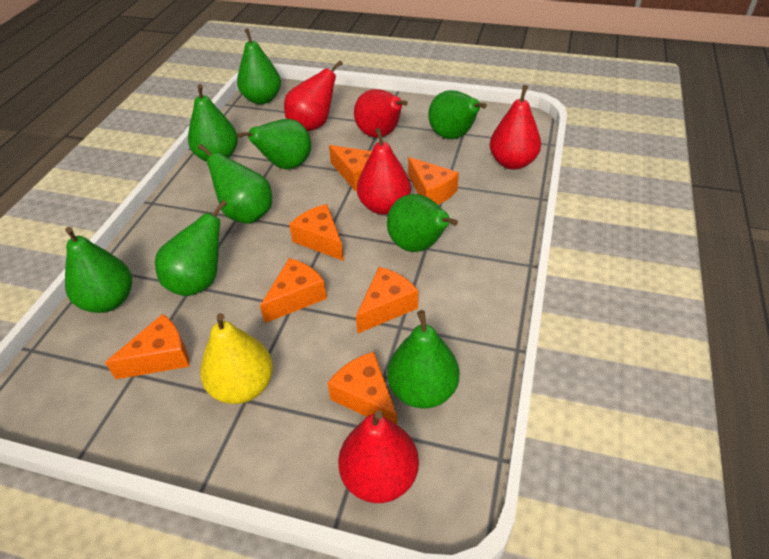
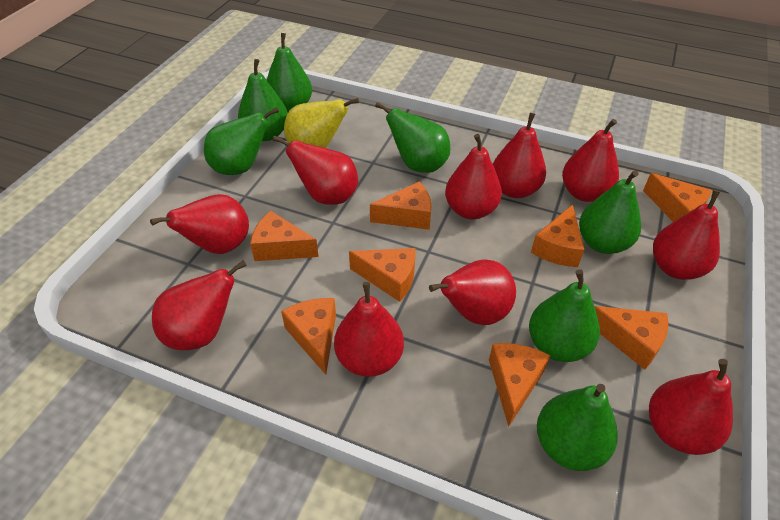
green pear: 9 -> 7
orange cheese: 7 -> 8
red pear: 5 -> 10

